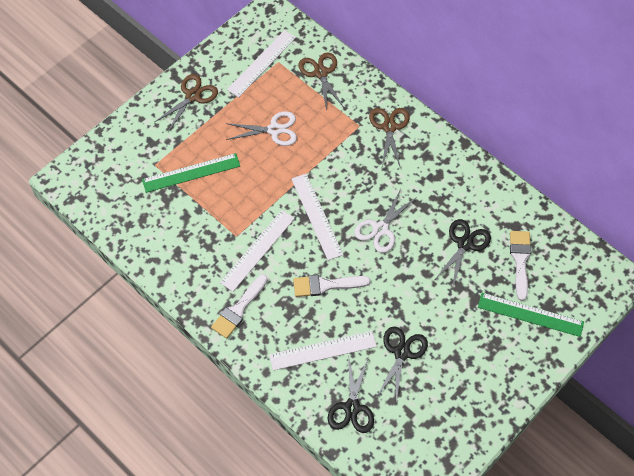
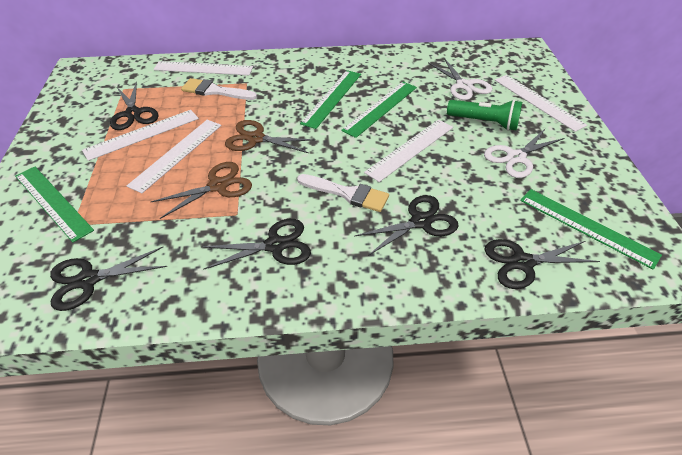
black scissors: 3 -> 5
brown scissors: 3 -> 2
green flashlight: 0 -> 1
green ruler: 2 -> 4
white brush: 3 -> 2
white ruler: 4 -> 5

